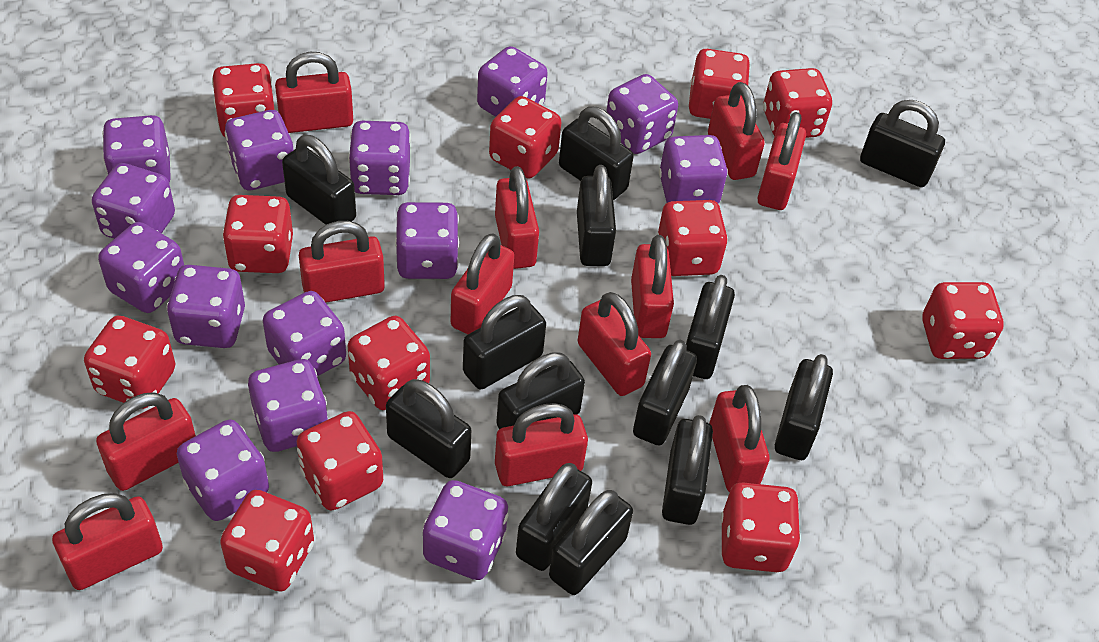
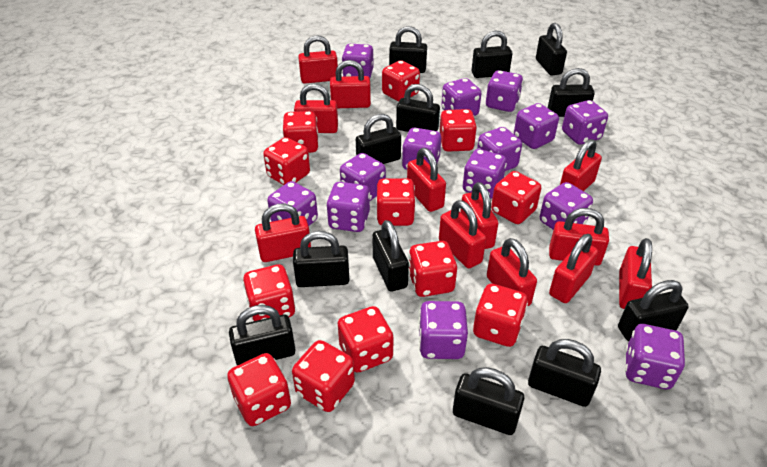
black padlock: 13 -> 12

